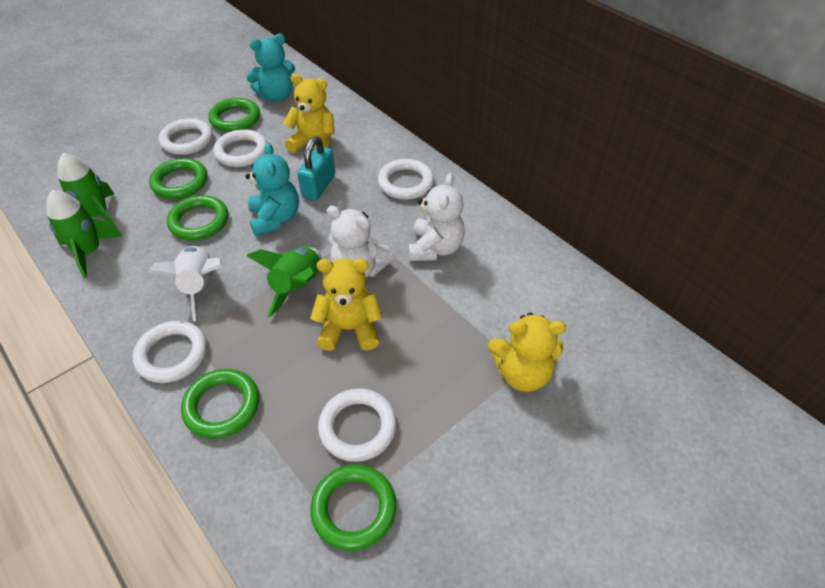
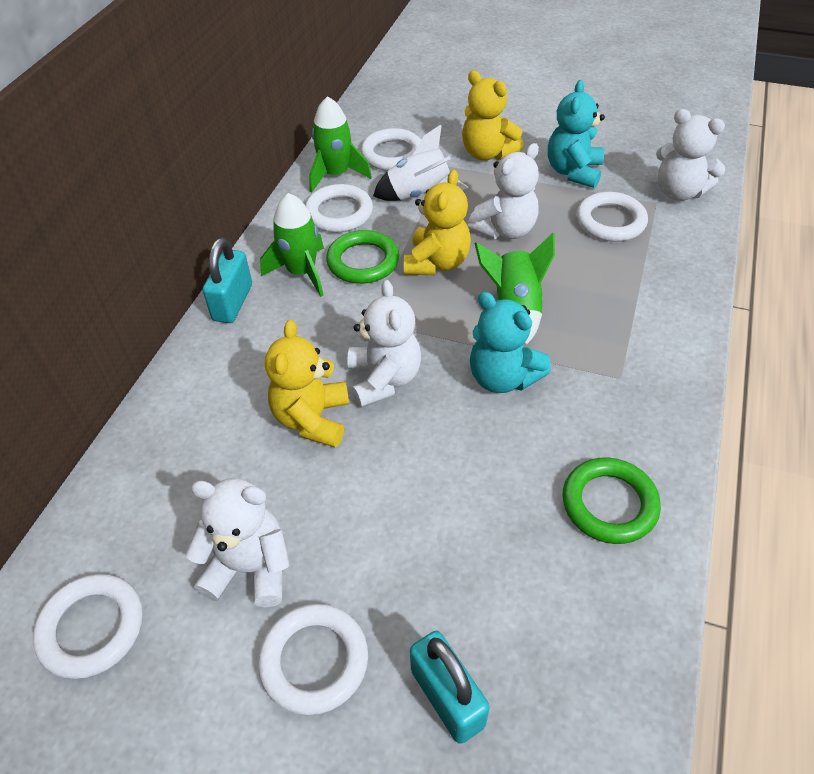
green ring: 5 -> 2
turquoise padlock: 1 -> 2
white teddy bear: 2 -> 4

